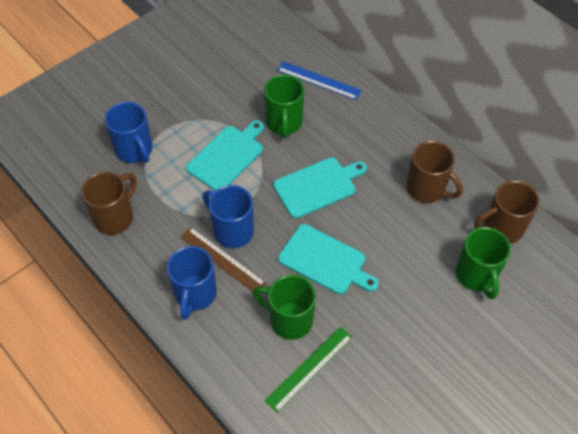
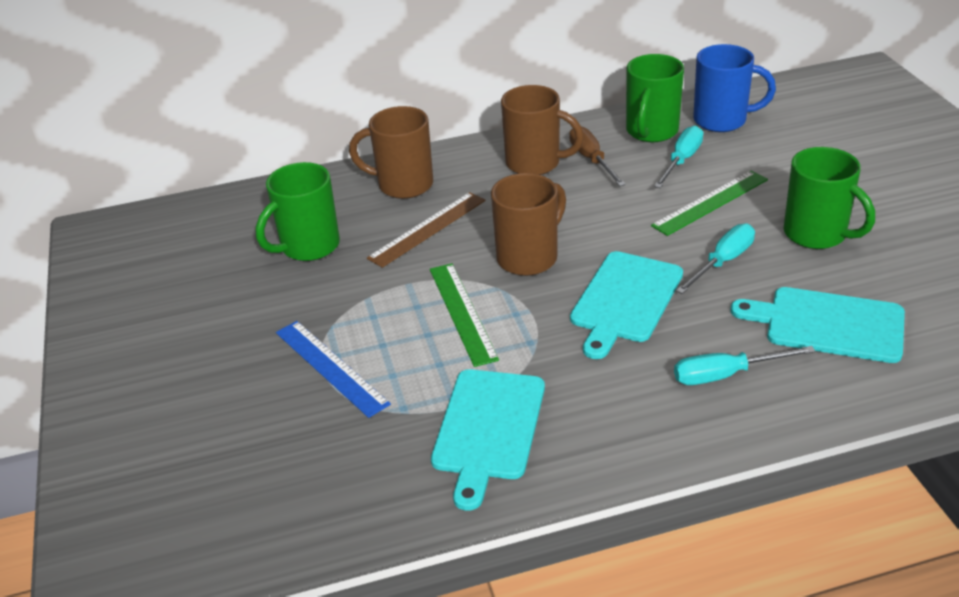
blue mug: 3 -> 1
brown screwdriver: 0 -> 1
green ruler: 1 -> 2
turquoise screwdriver: 0 -> 3

